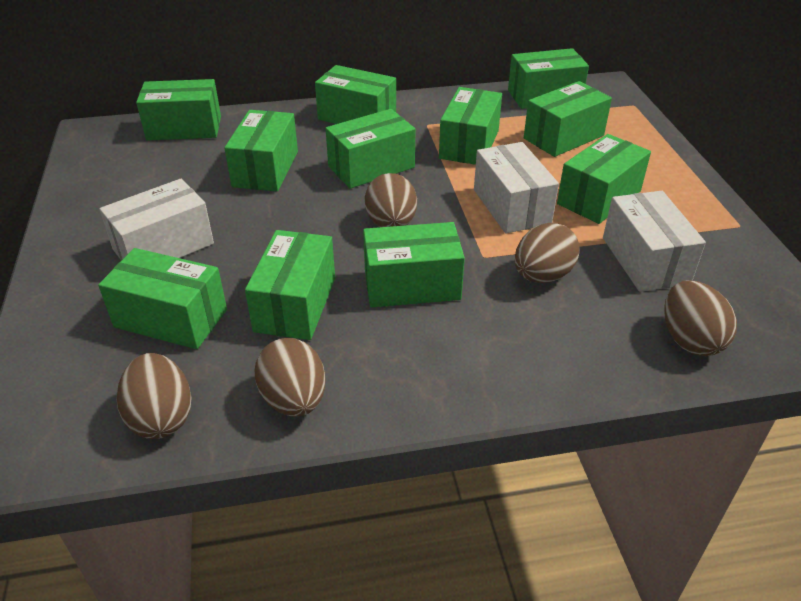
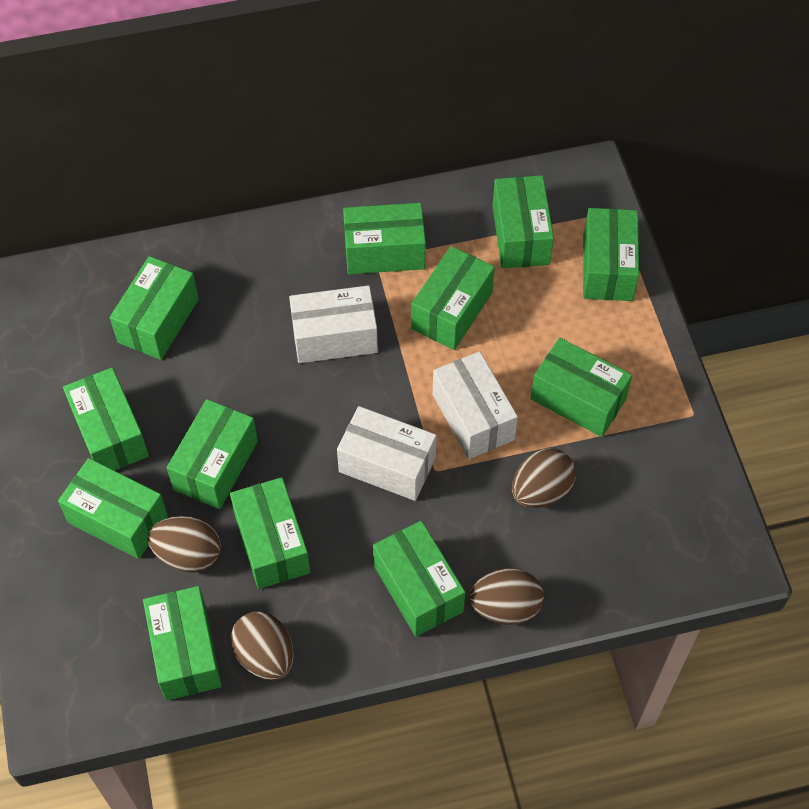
brown egg: 5 -> 4
green box: 11 -> 12

